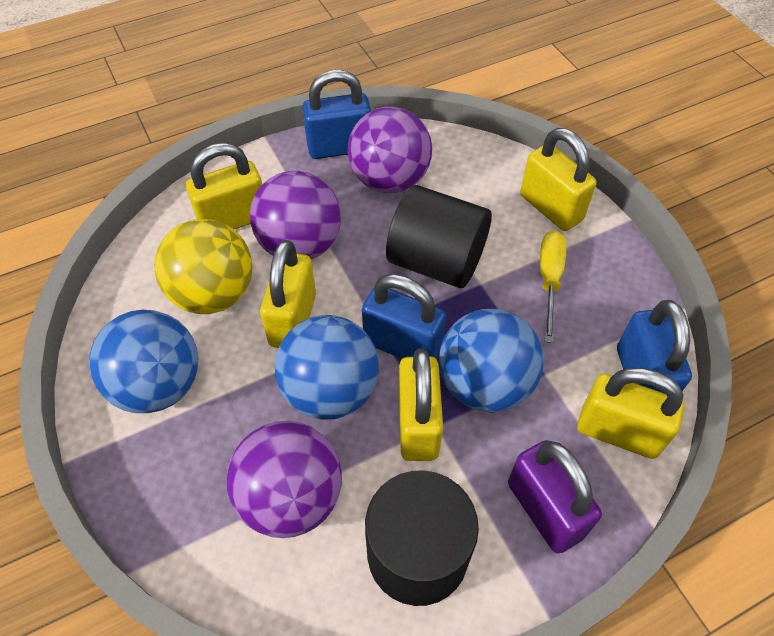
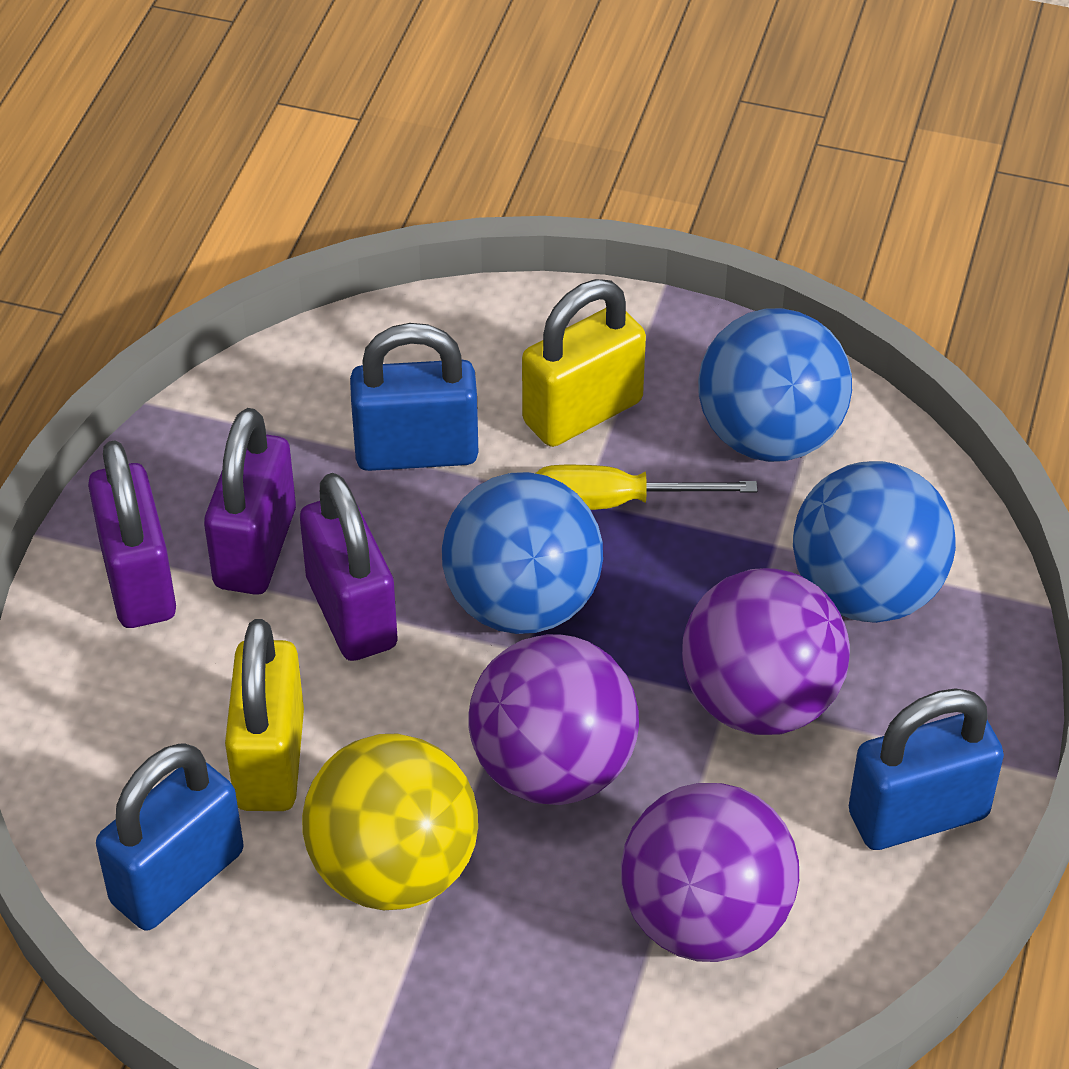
black cylinder: 2 -> 0
purple padlock: 1 -> 3
yellow padlock: 5 -> 2

